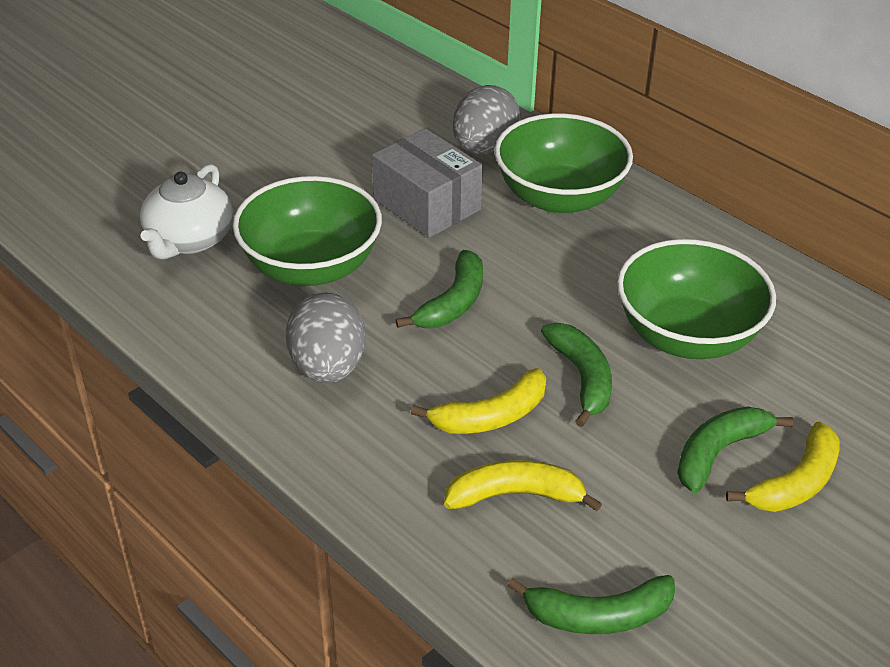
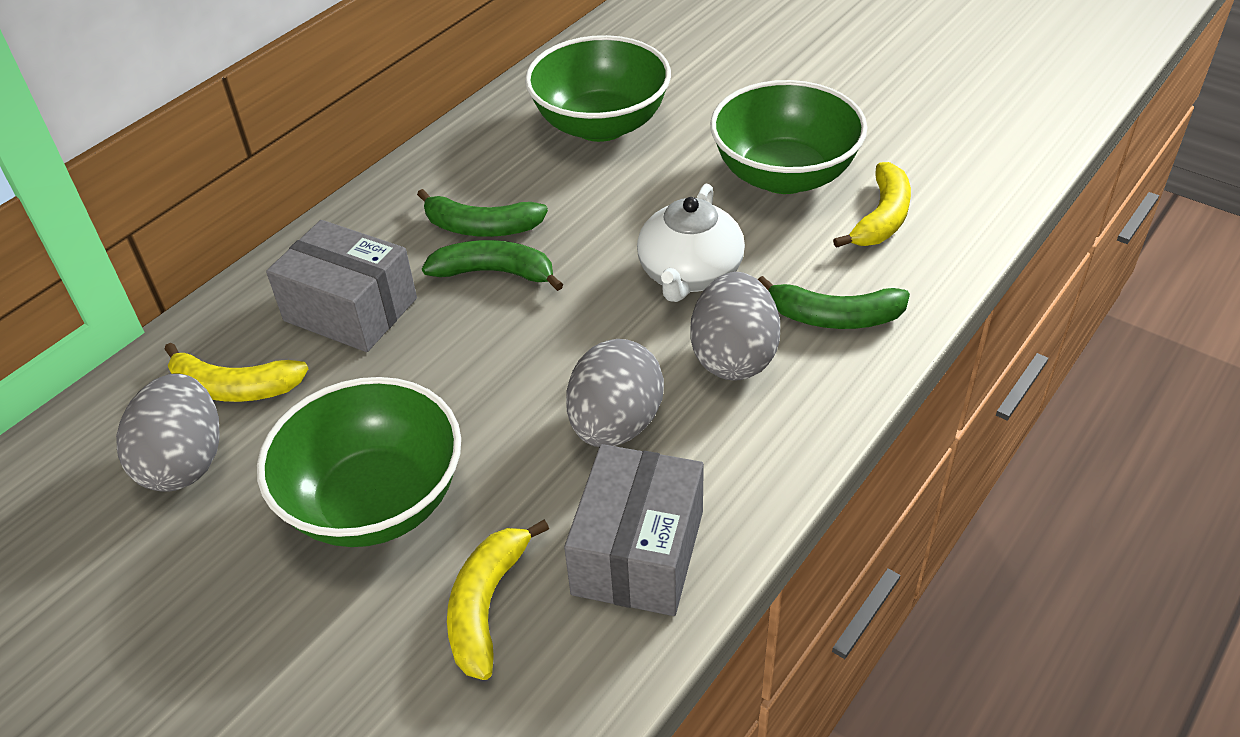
green banana: 4 -> 3
grey box: 1 -> 2
grey egg: 2 -> 3

